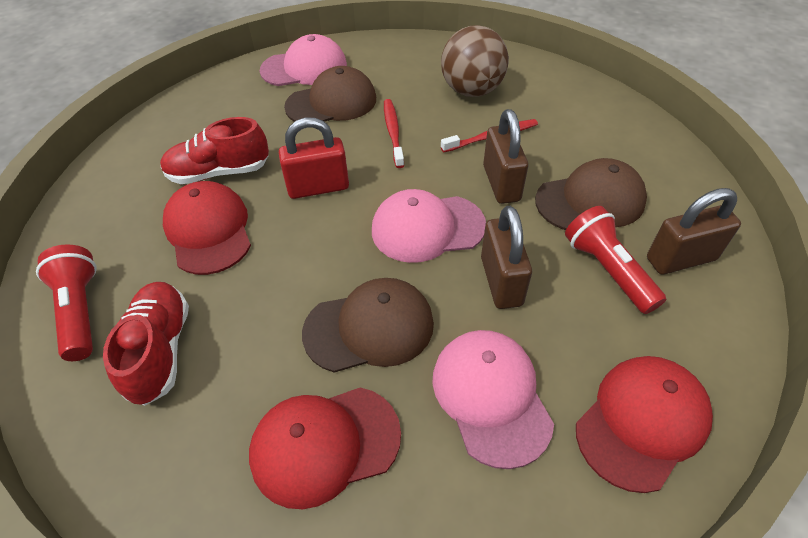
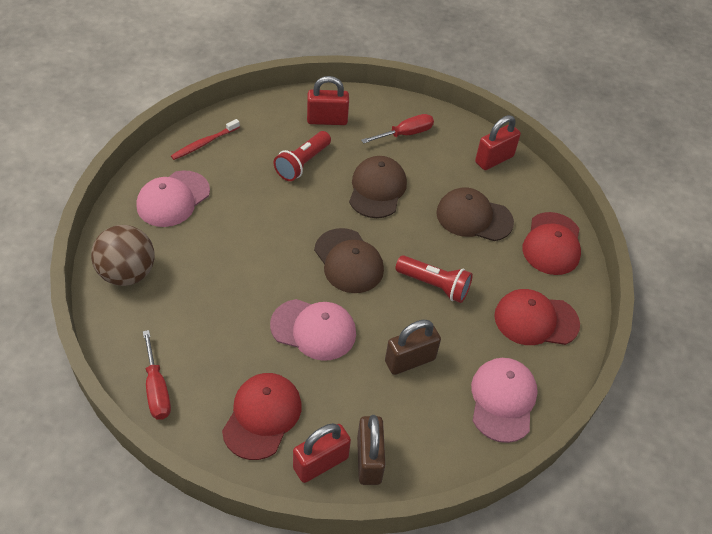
brown padlock: 3 -> 2
red padlock: 1 -> 3
red screwdriver: 0 -> 2
red shoe: 2 -> 0
red toothbrush: 2 -> 1

